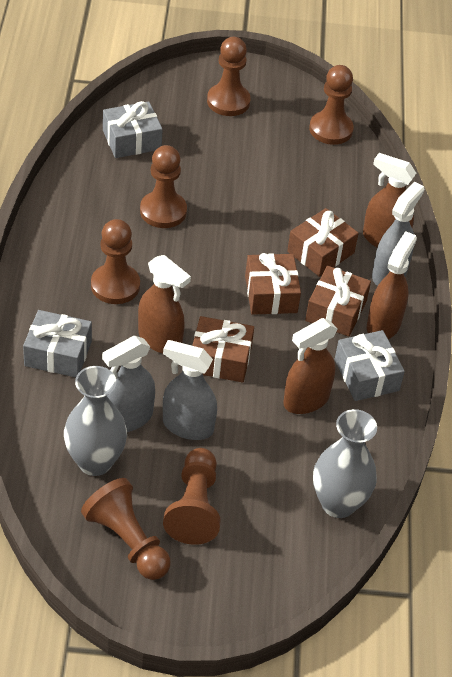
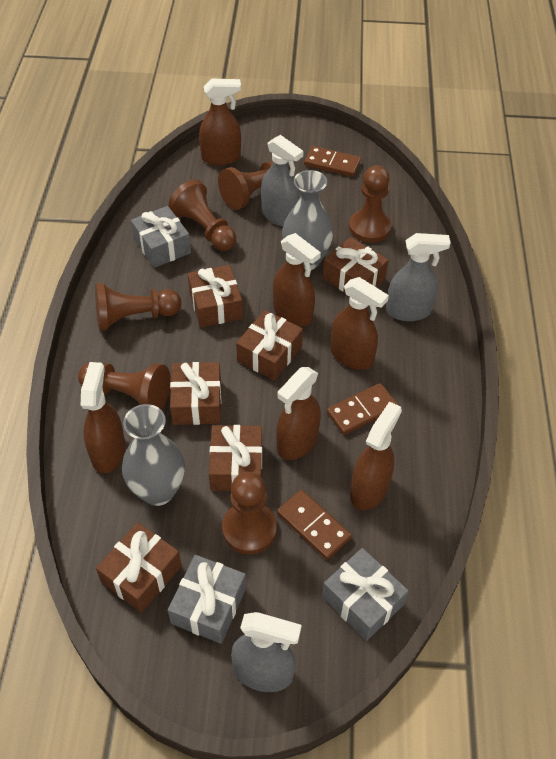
brown domino: 0 -> 3
brown gift: 4 -> 6
brown spray bottle: 4 -> 6

